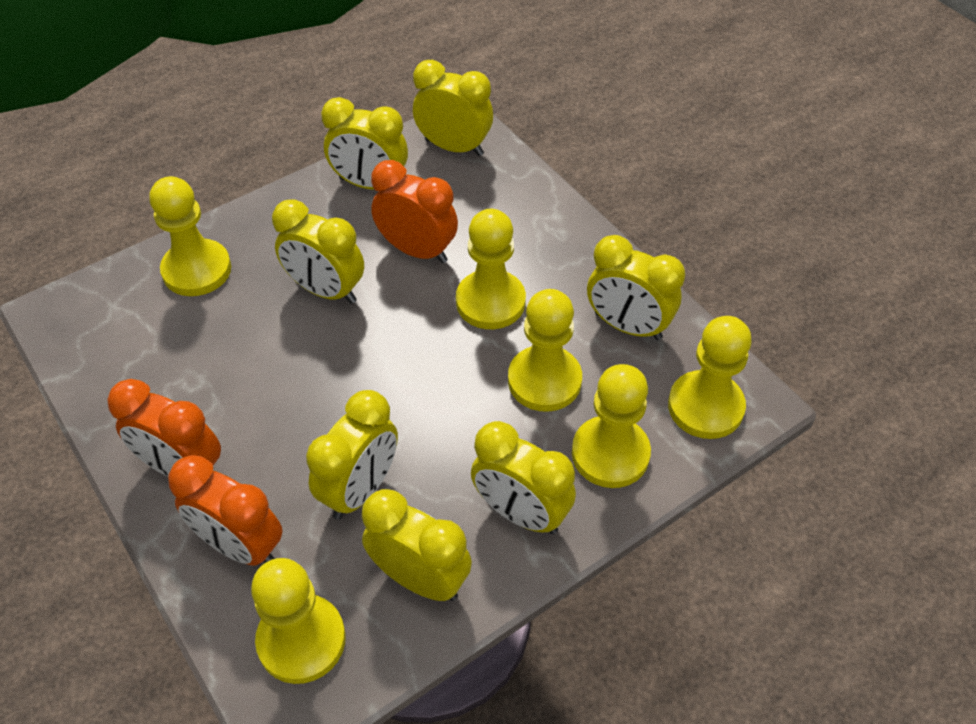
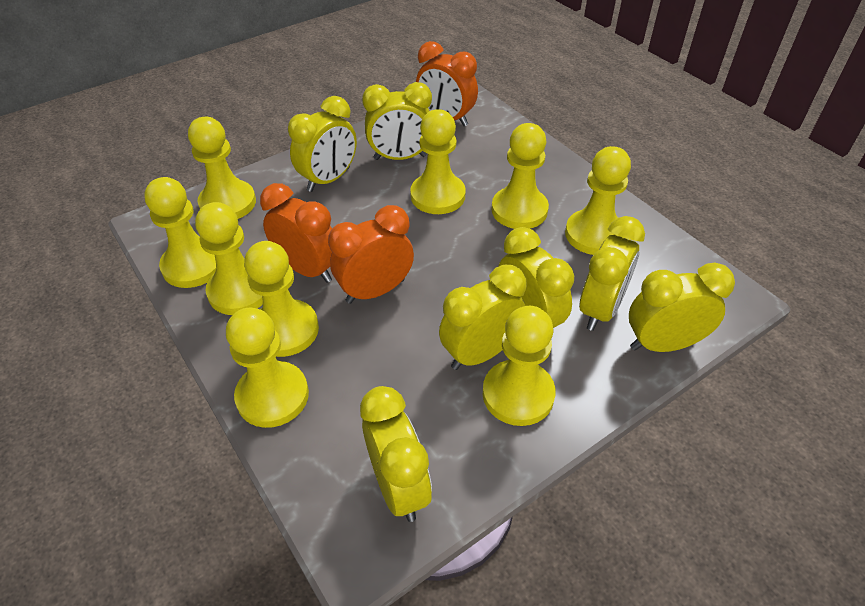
yellow pawn: 6 -> 9

